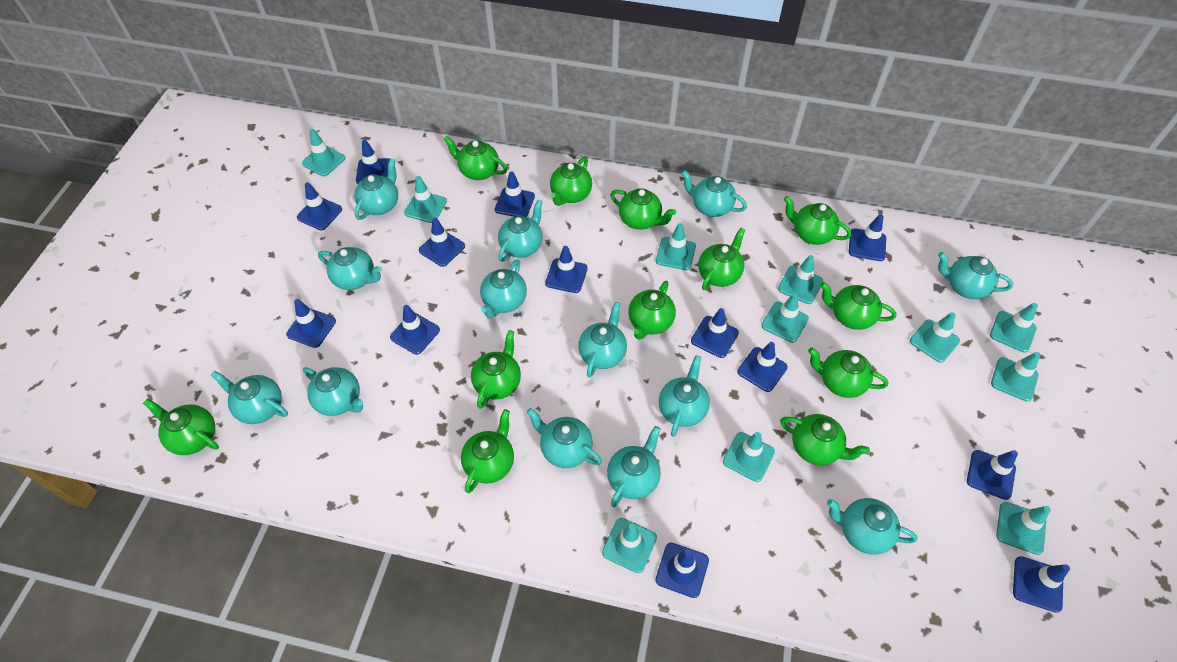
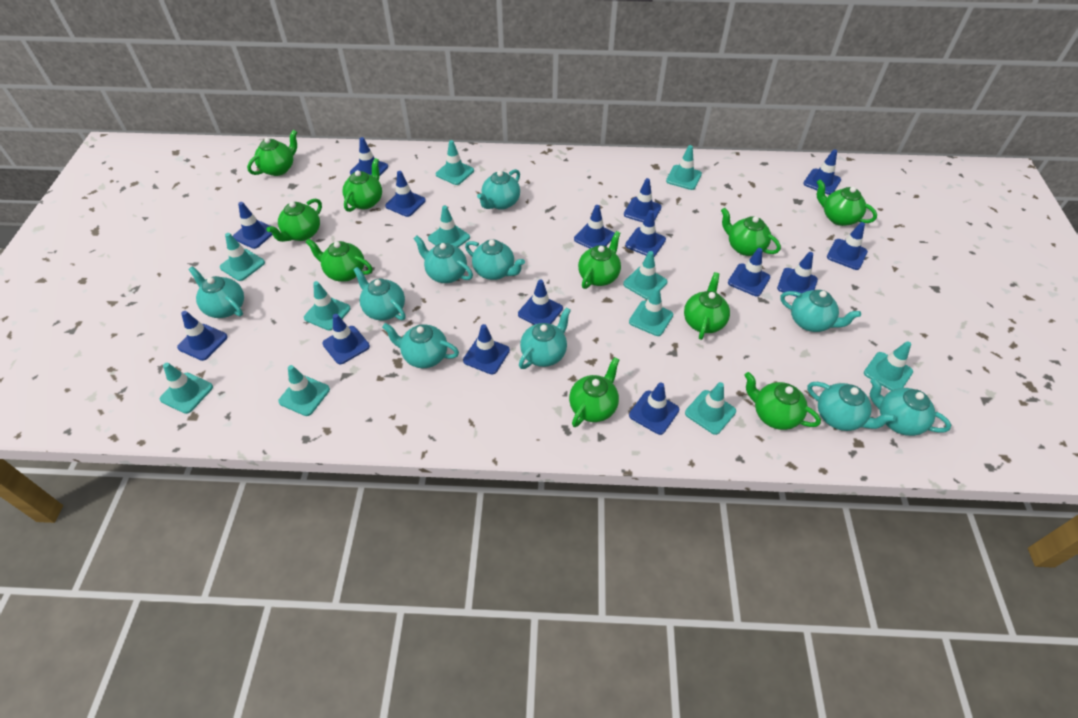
blue traffic cone: 13 -> 15
green teapot: 12 -> 10
turquoise teapot: 13 -> 10

